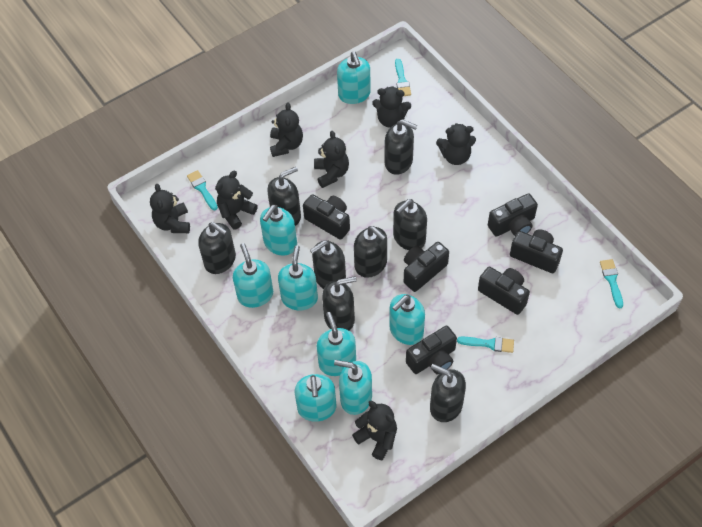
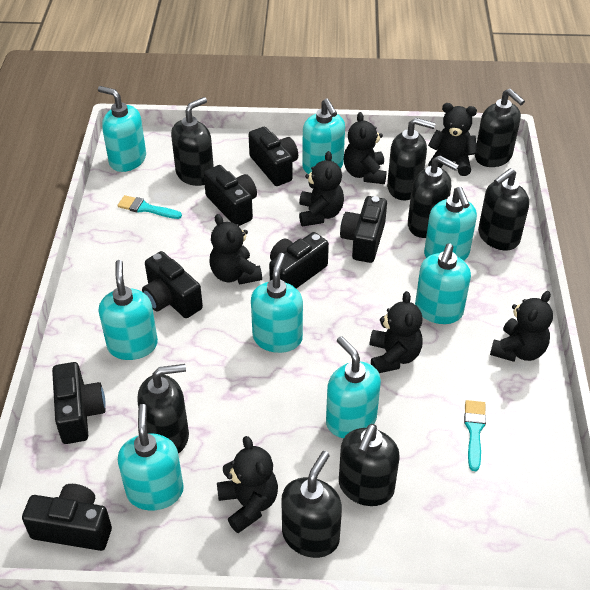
black camera: 6 -> 7
turquoise brush: 4 -> 2

